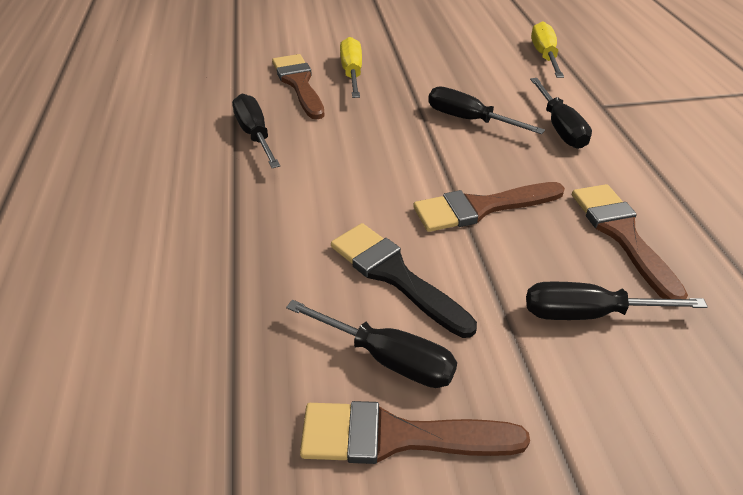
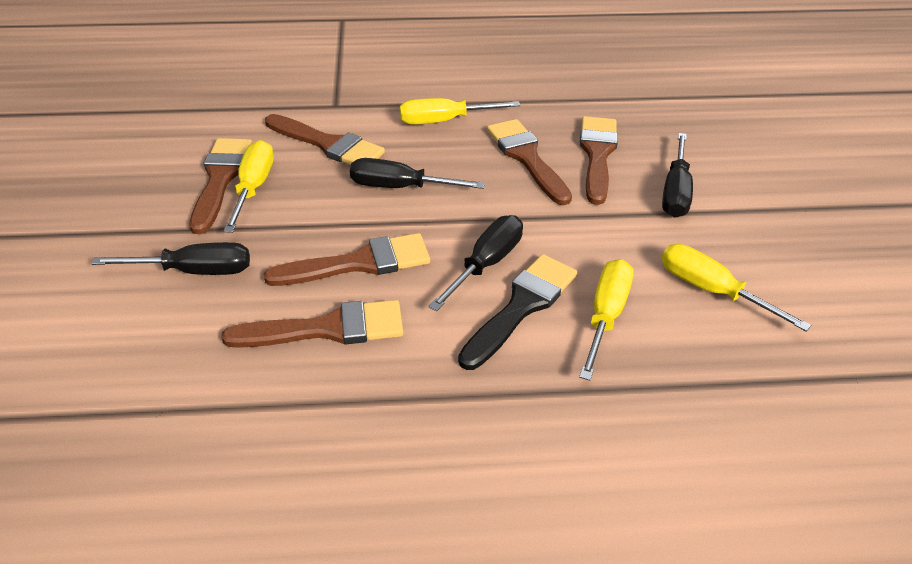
black screwdriver: 5 -> 4
brown brush: 4 -> 6
yellow screwdriver: 2 -> 4

